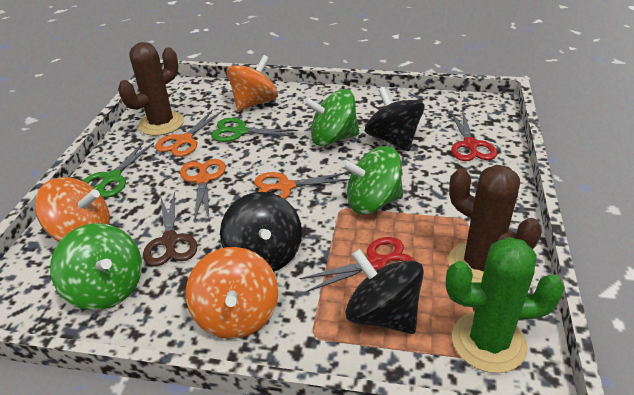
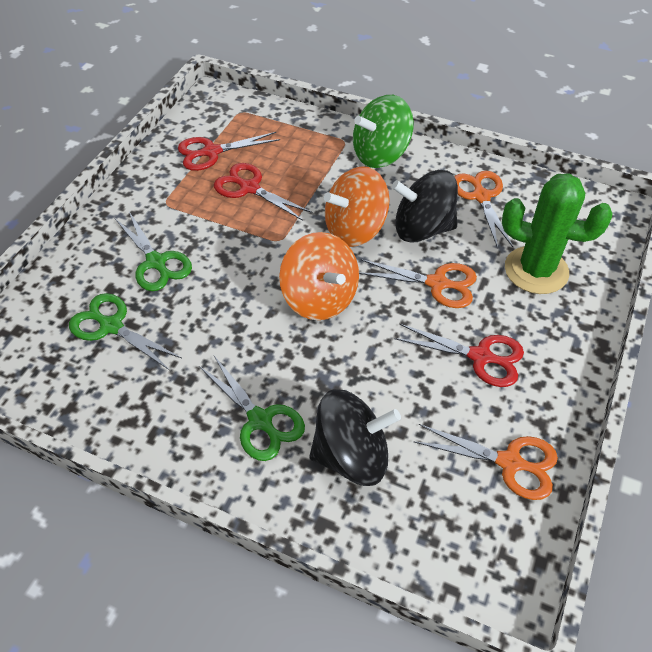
black spinning top: 3 -> 2
brown cactus: 2 -> 0
brown scissors: 1 -> 0
green scissors: 2 -> 3
green spinning top: 3 -> 1
orange spinning top: 3 -> 2
red scissors: 2 -> 3

